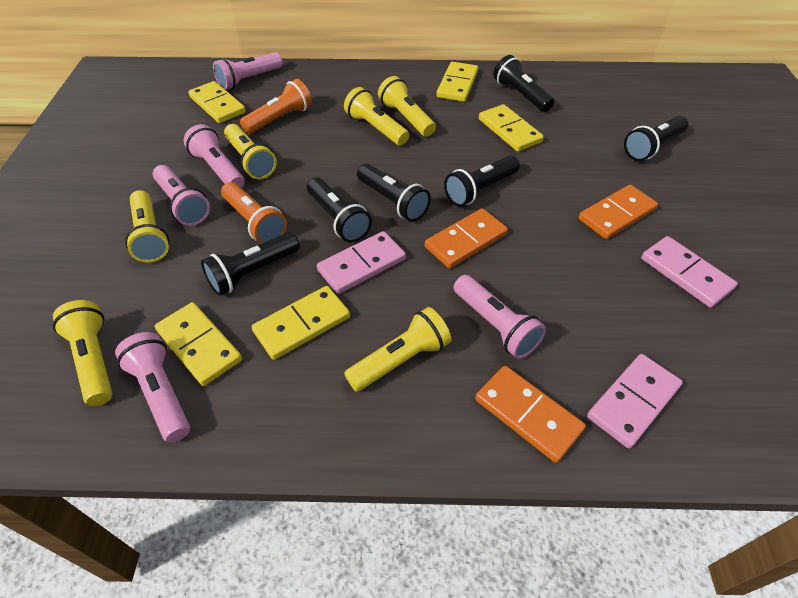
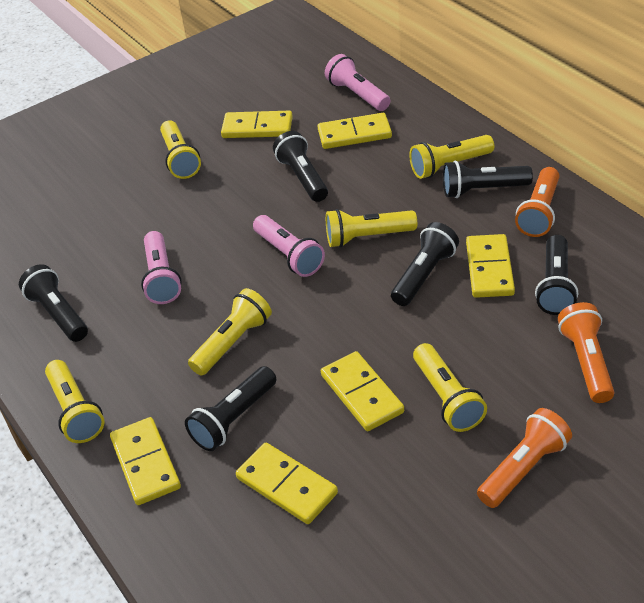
orange domino: 3 -> 0
orange flashlight: 2 -> 3
pink domino: 3 -> 0
pink flashlight: 5 -> 3
yellow domino: 5 -> 6

